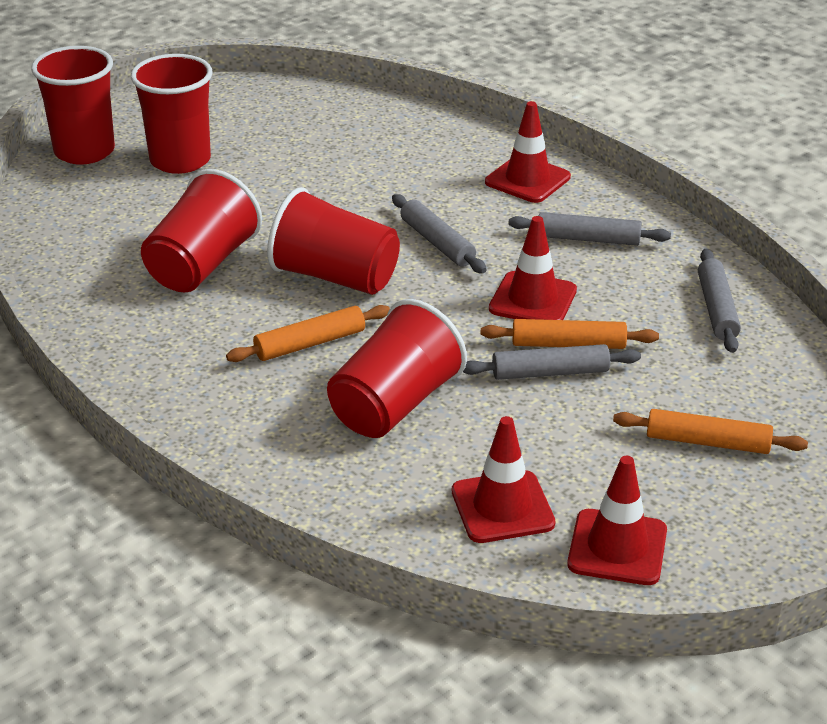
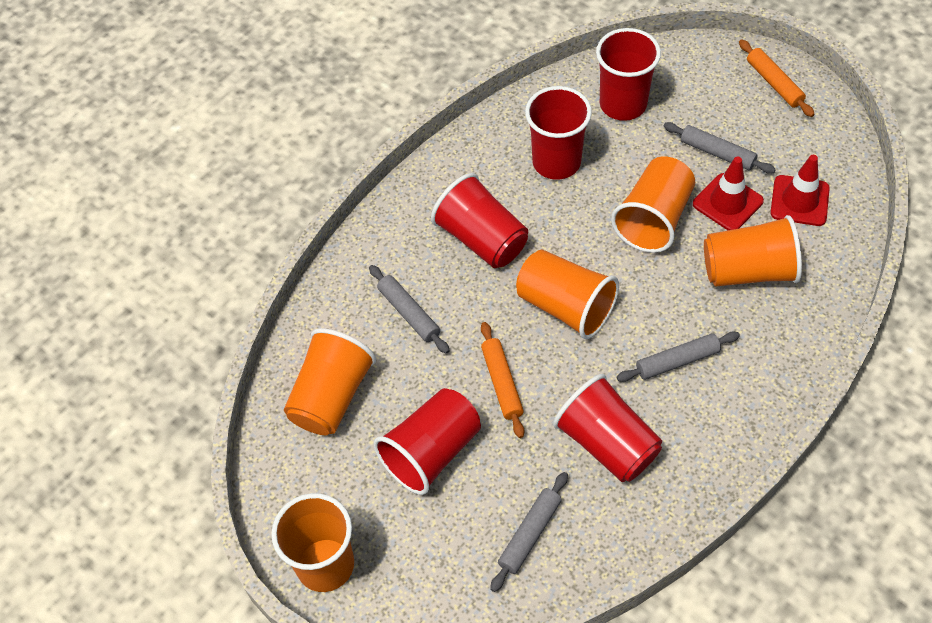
orange cup: 0 -> 5
orange rolling pin: 3 -> 2
red traffic cone: 4 -> 2

